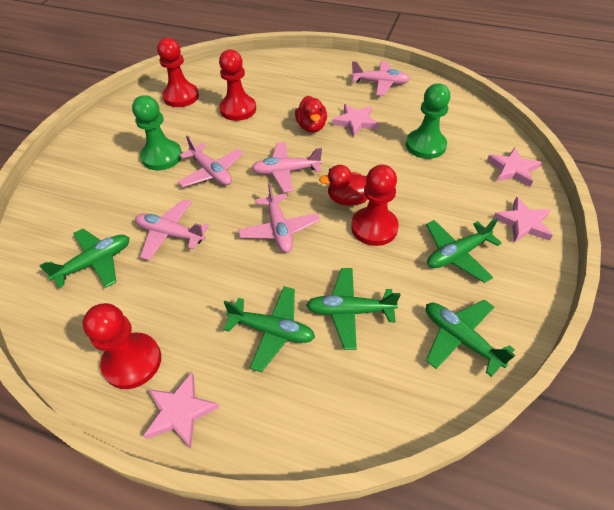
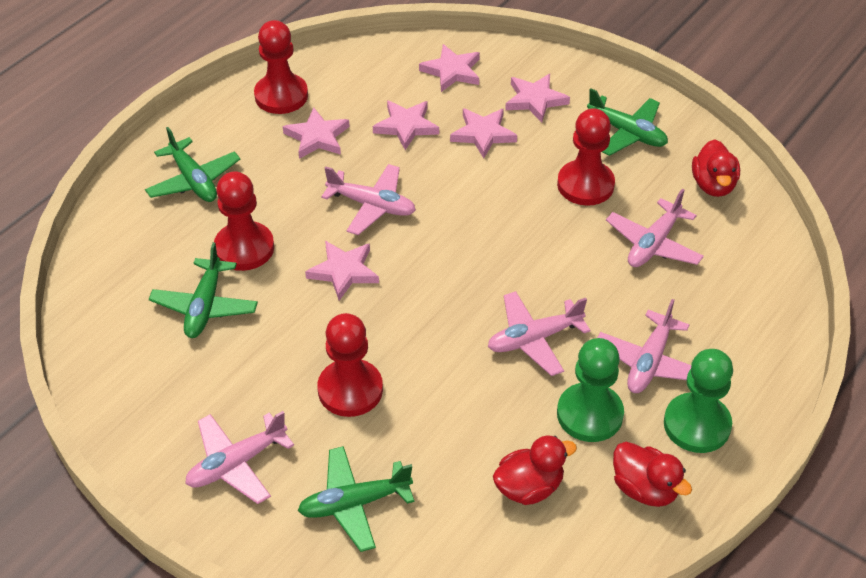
green plane: 5 -> 4
pink star: 4 -> 6
red duck: 2 -> 3

